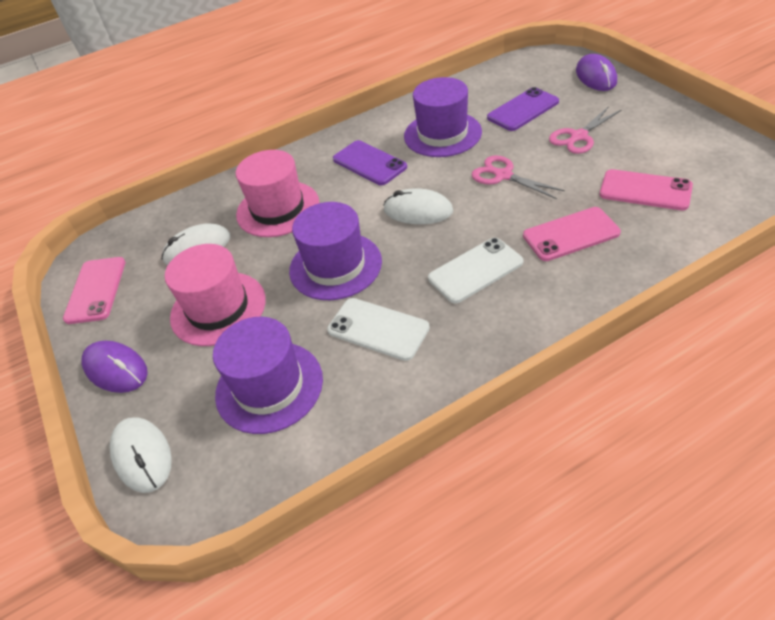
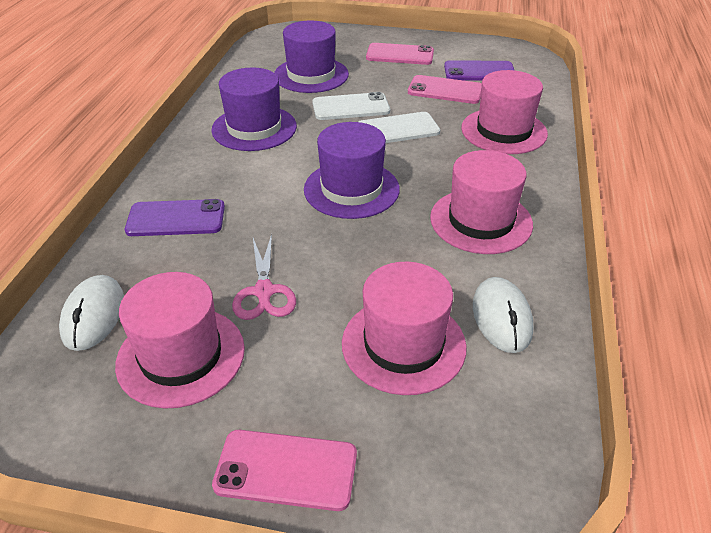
pink hat: 2 -> 4
pink scissors: 2 -> 1
purple mouse: 2 -> 0
white mouse: 3 -> 2

